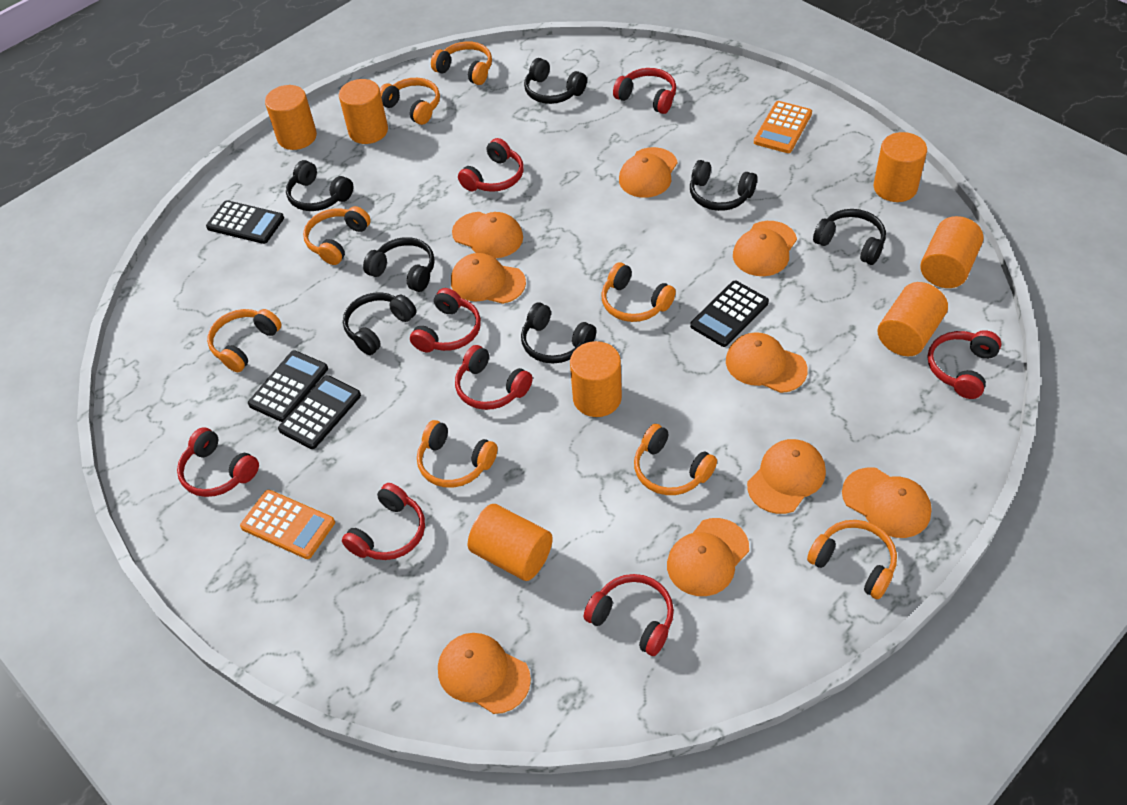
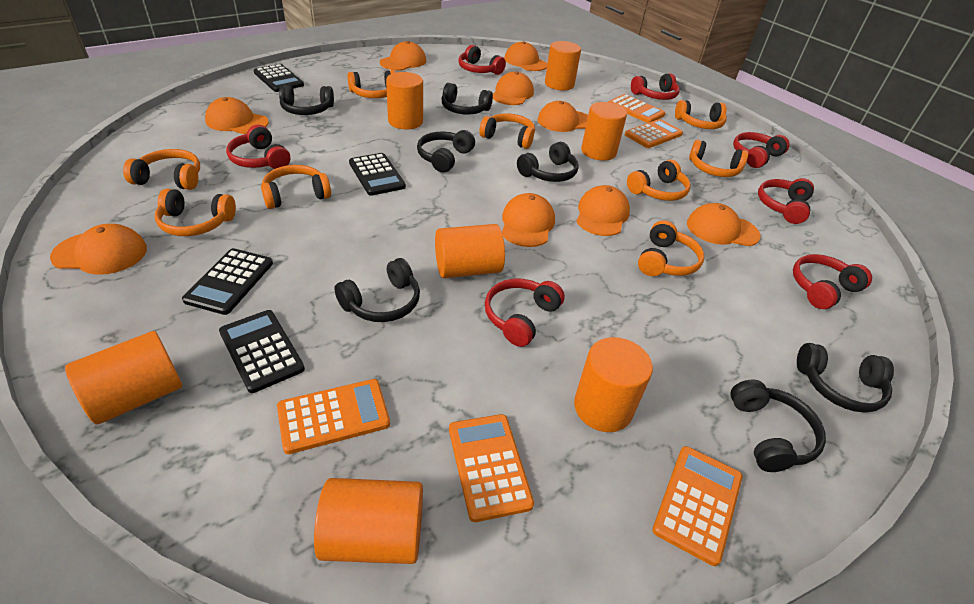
orange calculator: 2 -> 5
orange headphones: 8 -> 9
red headphones: 8 -> 7

